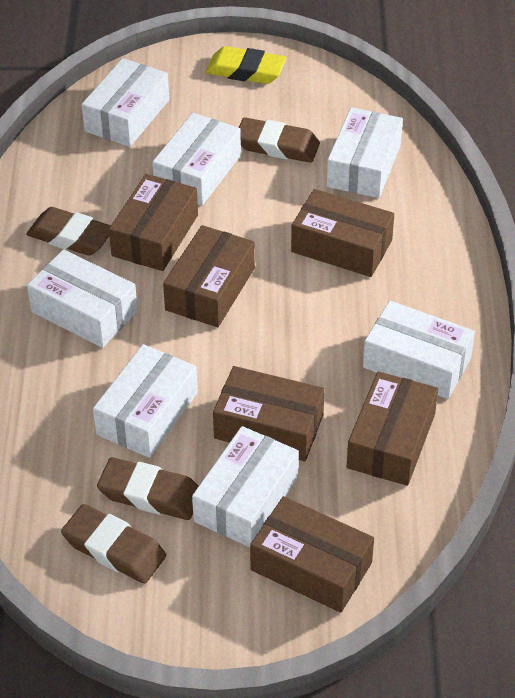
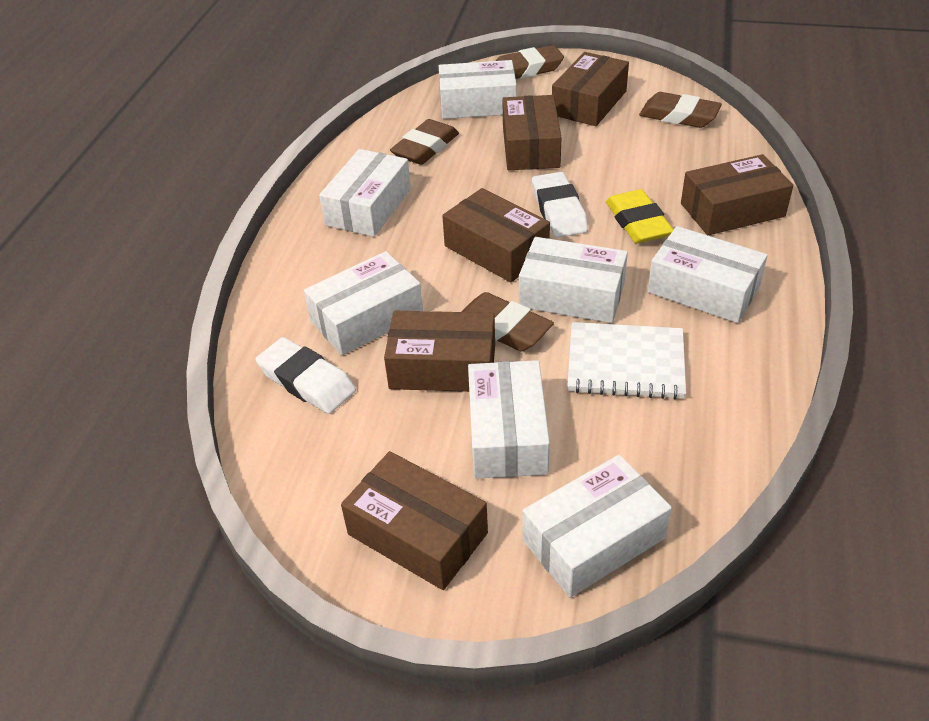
white eraser: 0 -> 2
white notebook: 0 -> 1

